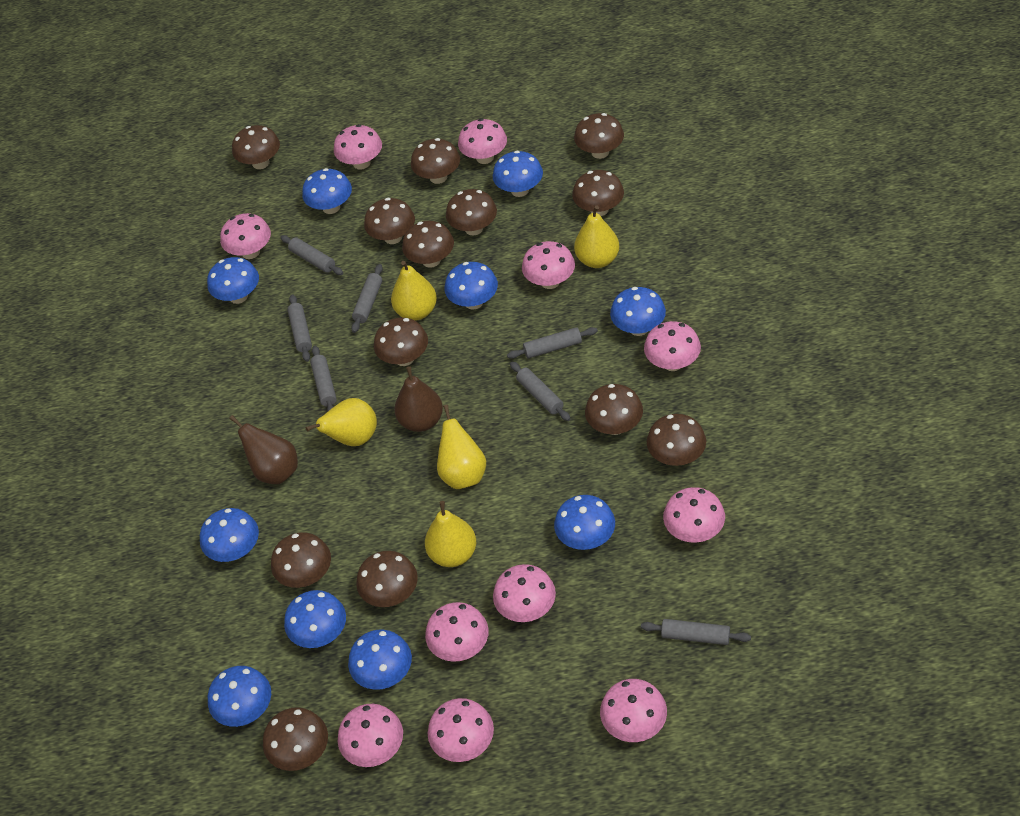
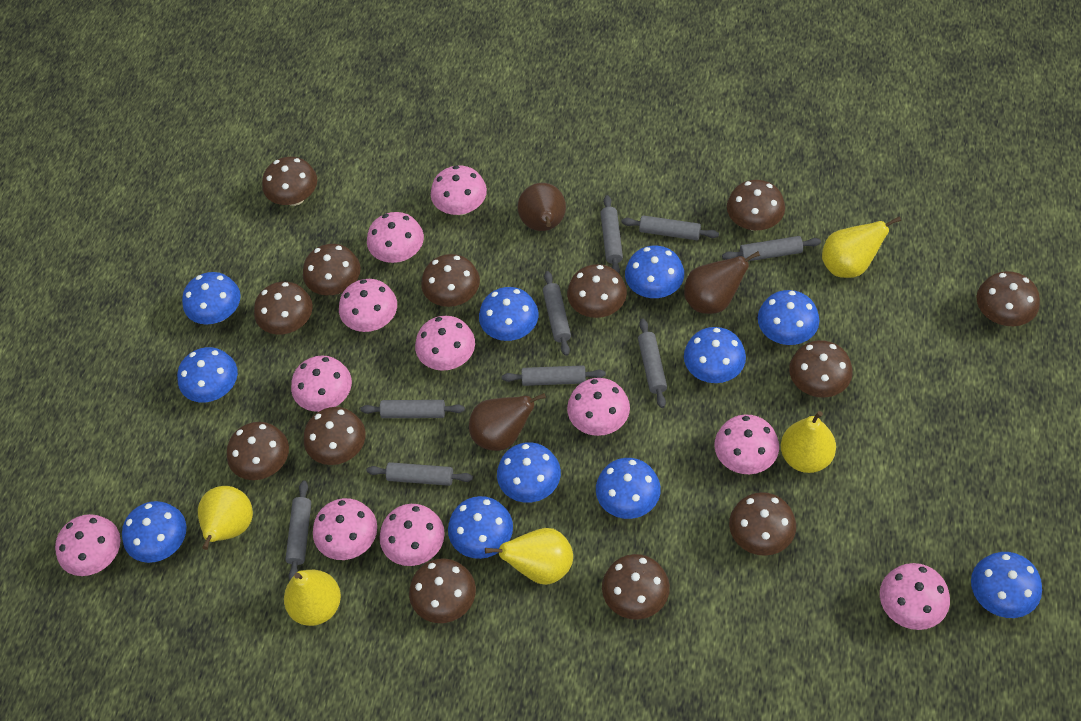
blue mushroom: 10 -> 11
brown pear: 2 -> 3
grey rolling pin: 7 -> 9

